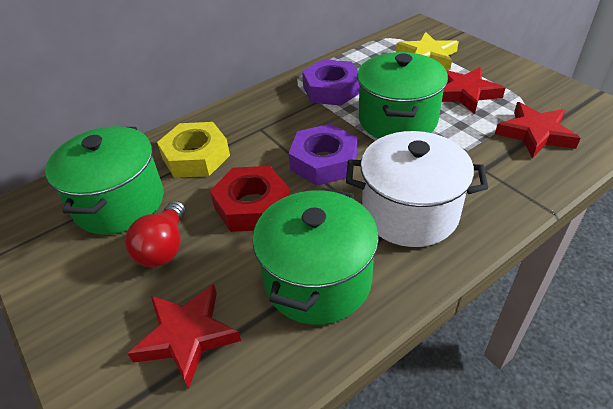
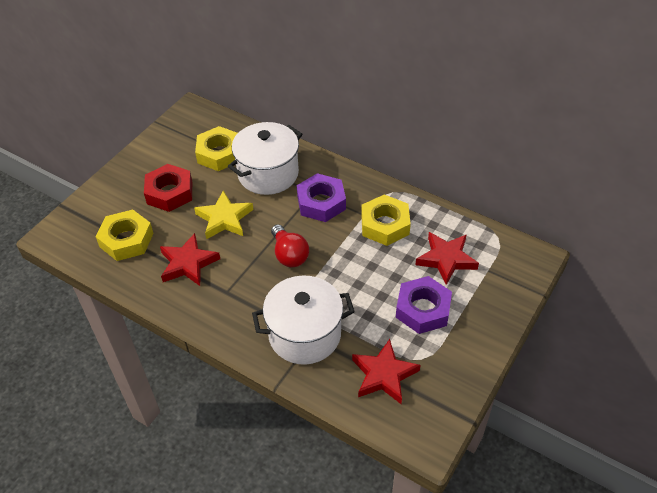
green pot: 3 -> 0
white pot: 1 -> 2
yellow nut: 1 -> 3

